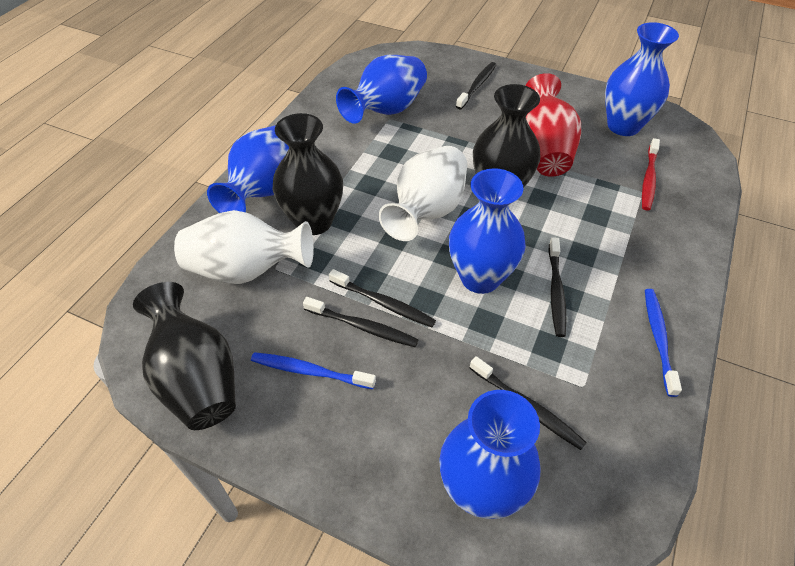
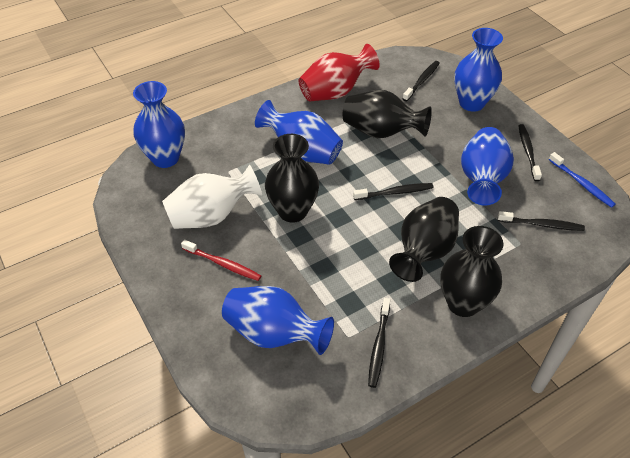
black vase: 3 -> 4
blue toothbrush: 2 -> 1
white vase: 2 -> 1

